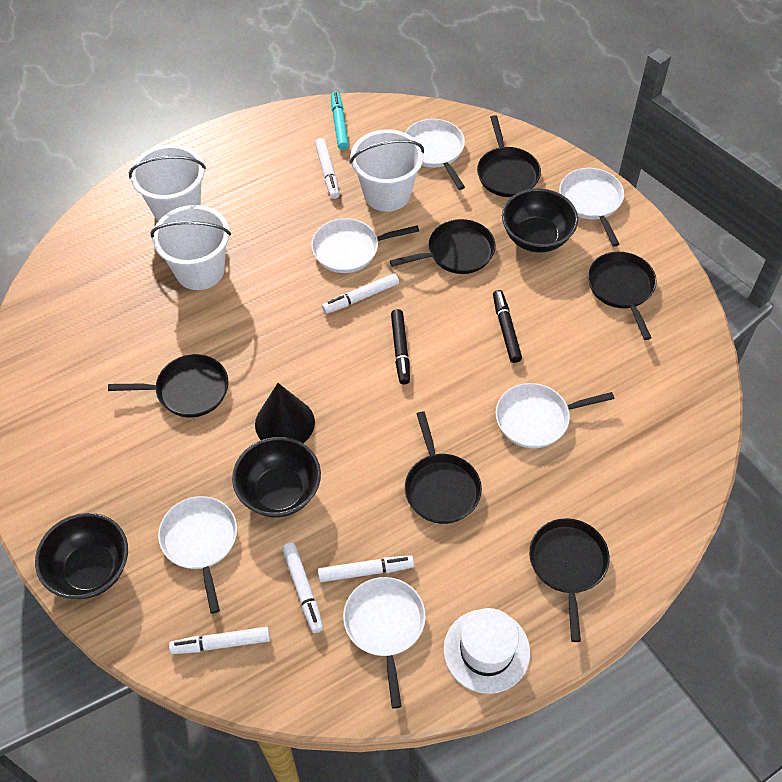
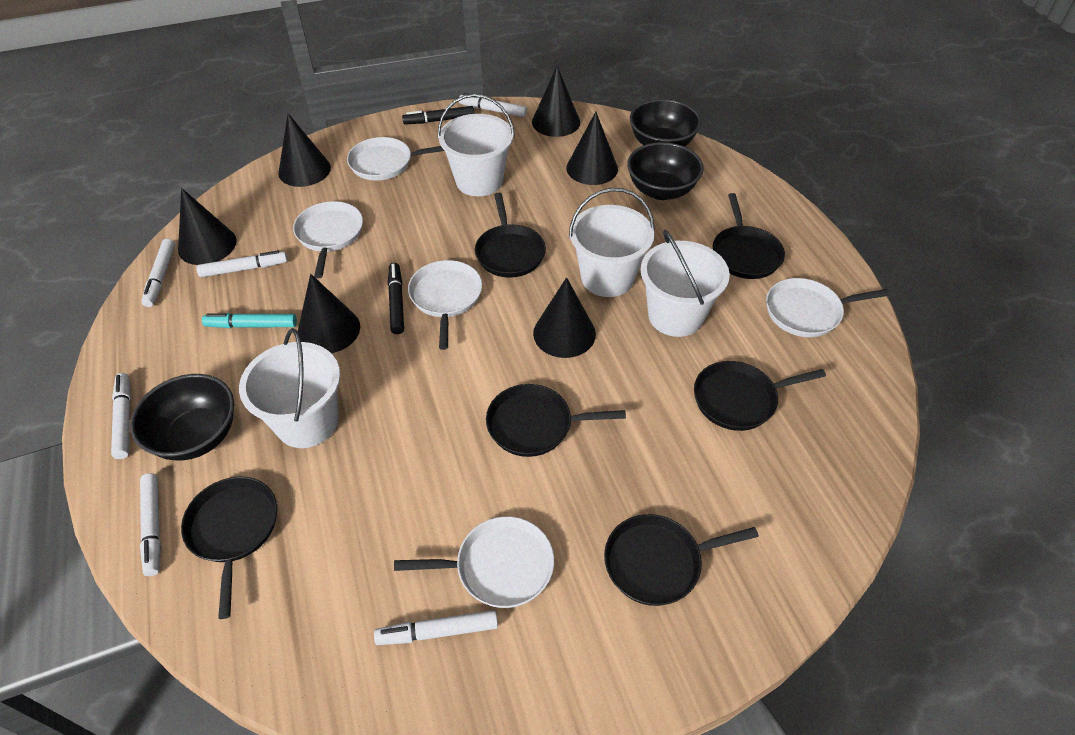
black cone: 1 -> 6
white bucket: 3 -> 4
white hat: 1 -> 0
white marker: 5 -> 6
white pan: 6 -> 5

